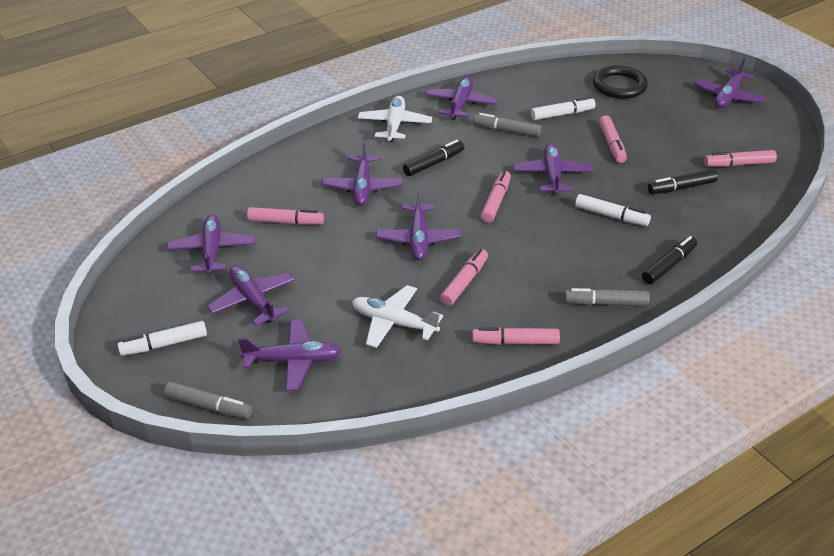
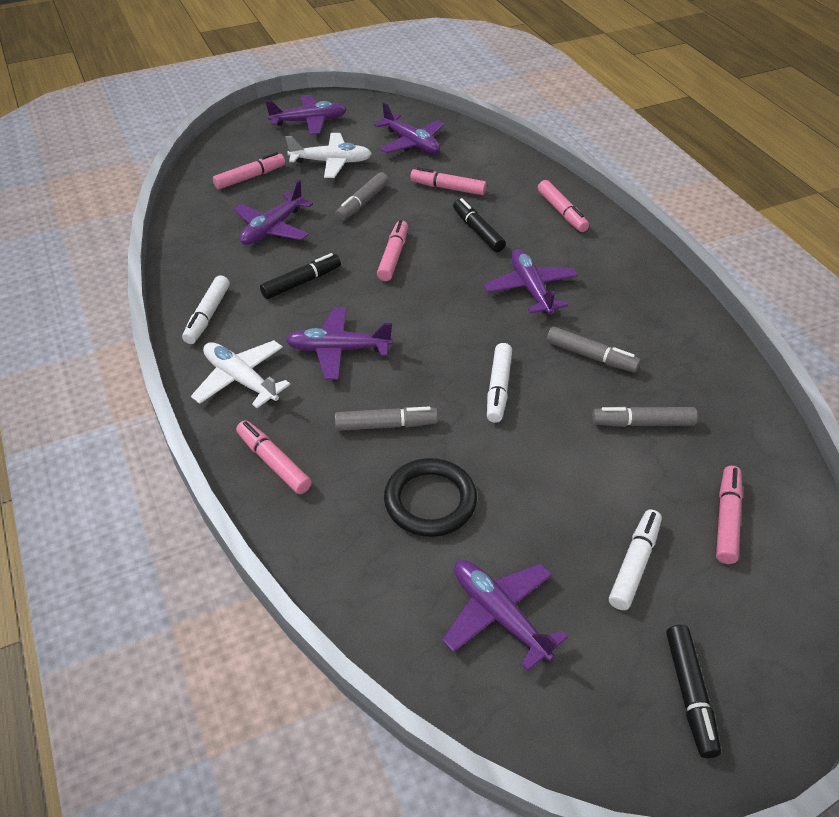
grey marker: 3 -> 4
purple plane: 8 -> 6

